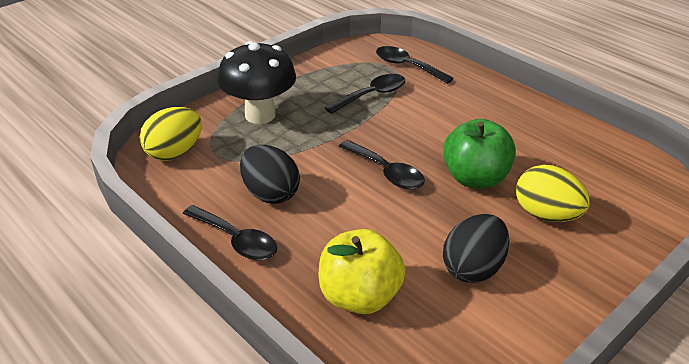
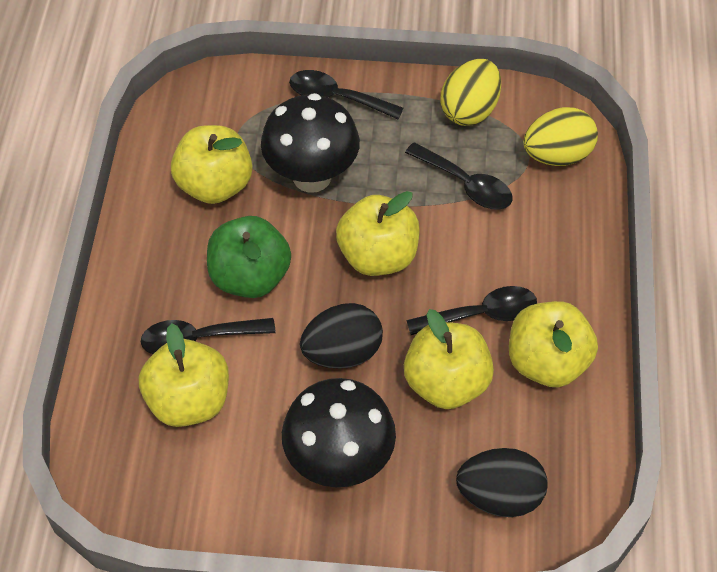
black mushroom: 1 -> 2
yellow apple: 1 -> 5

